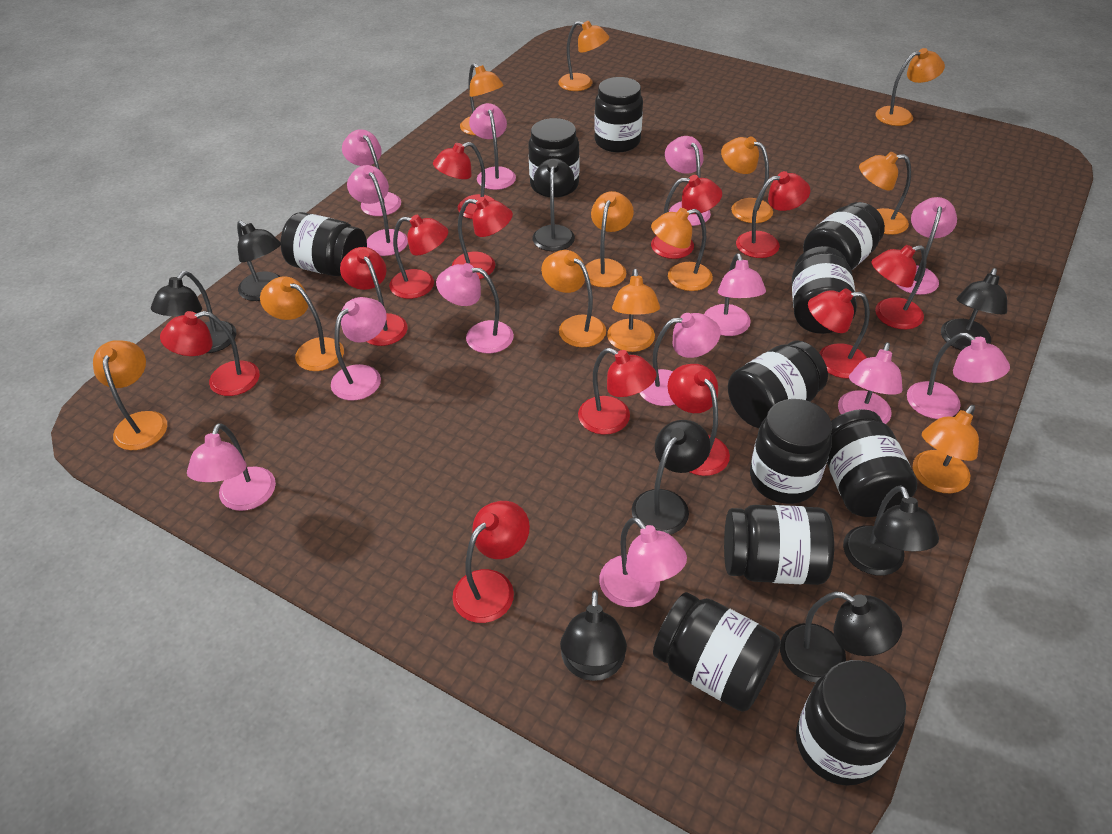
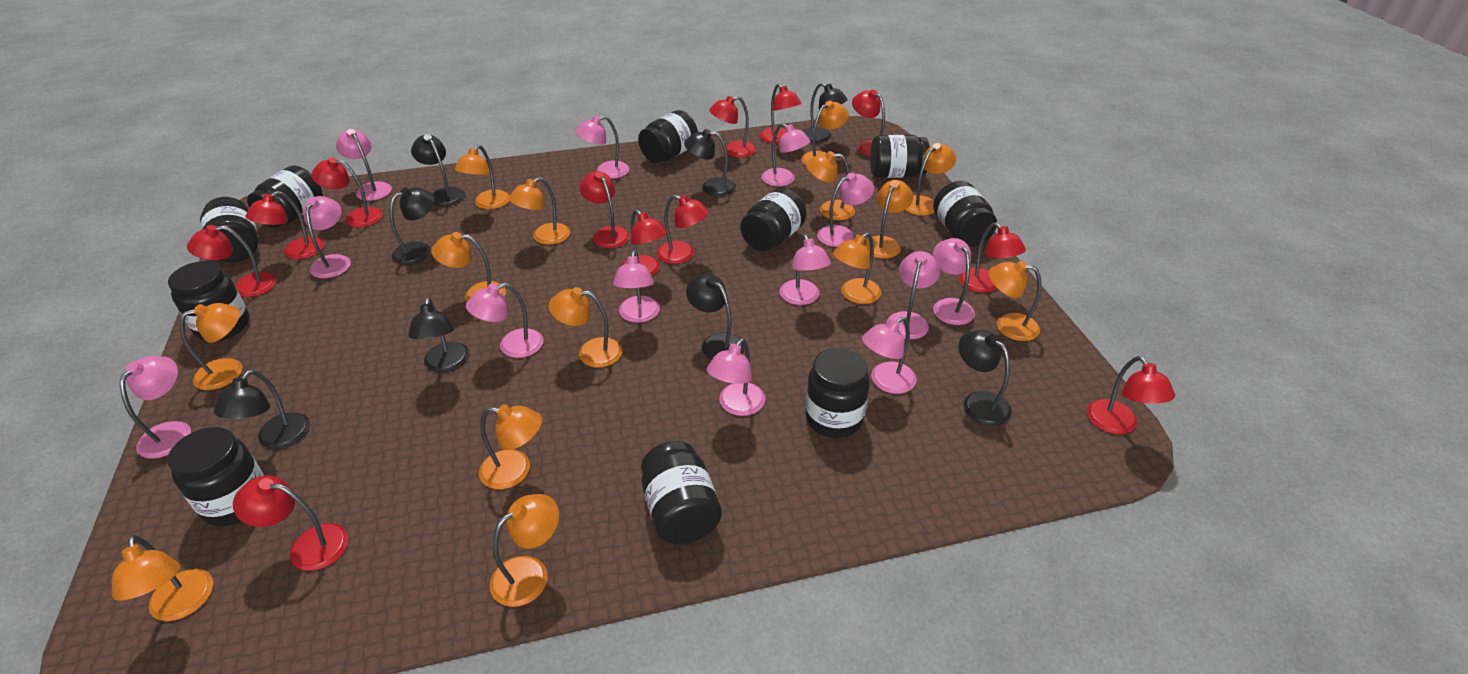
black jar: 11 -> 10
orange lamp: 12 -> 14

